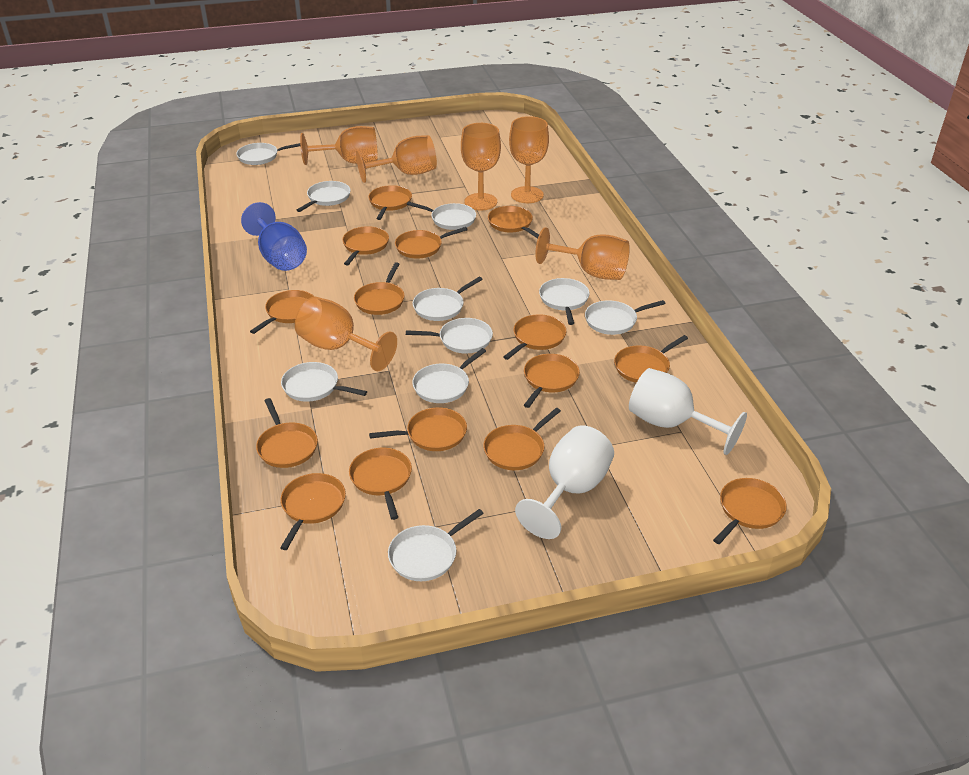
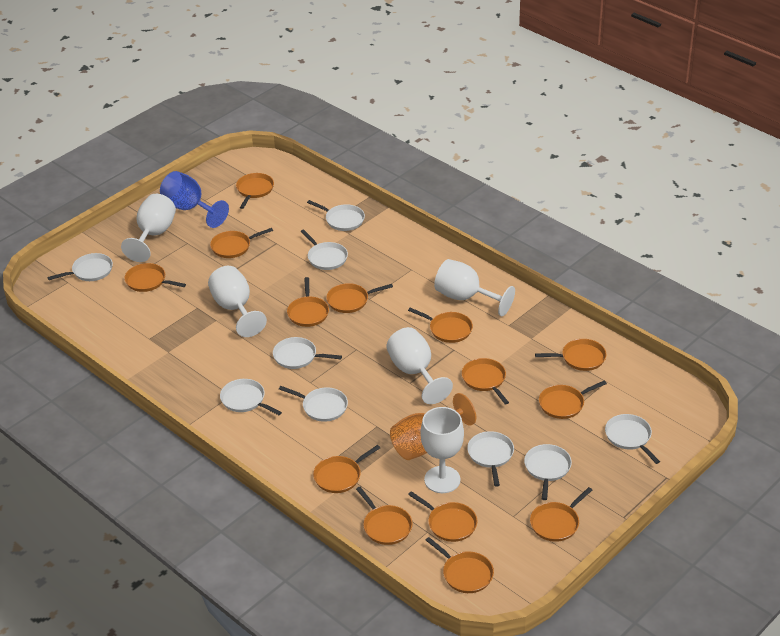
orange goblet: 6 -> 1
orange pan: 15 -> 14
white goblet: 2 -> 5
white pan: 10 -> 9

